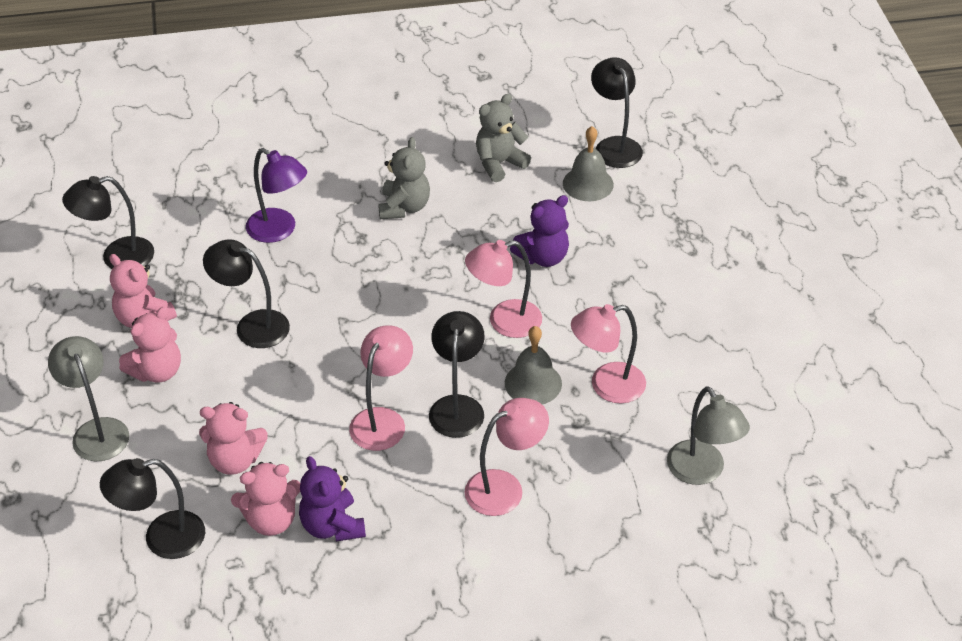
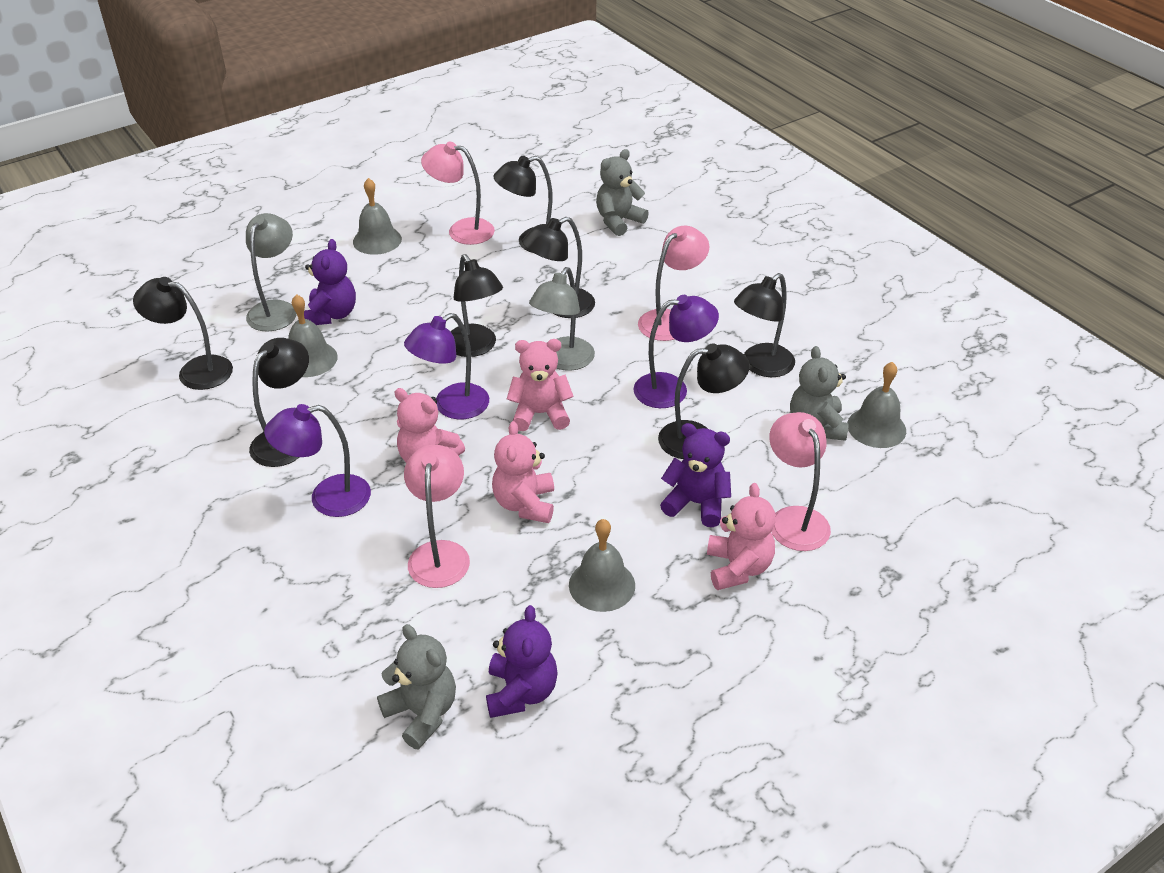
black lamp: 5 -> 7
grey bell: 2 -> 4
grey teddy bear: 2 -> 3
purple lamp: 1 -> 3
purple teddy bear: 2 -> 3

